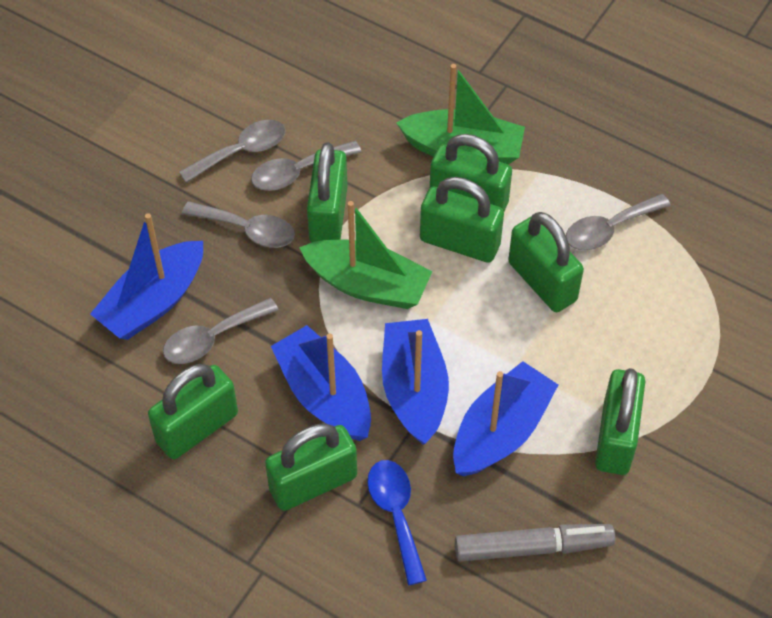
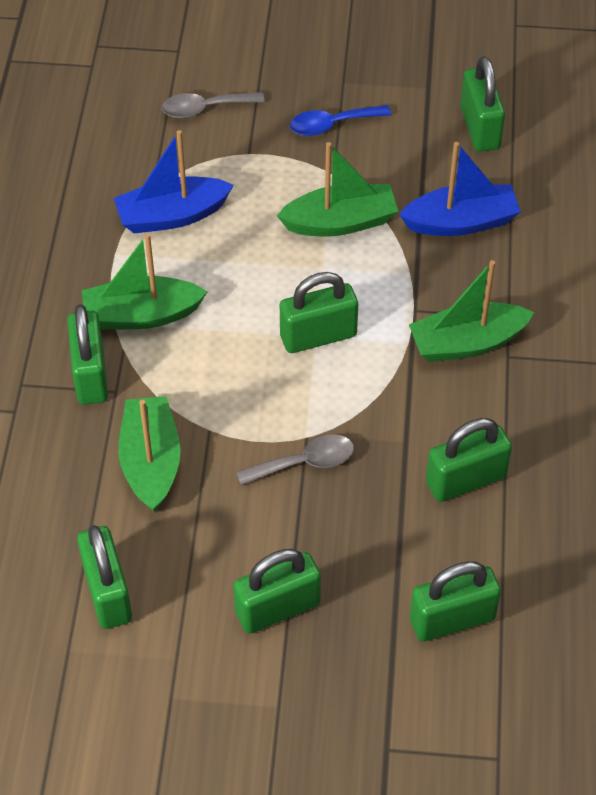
blue boat: 4 -> 2
green boat: 2 -> 4
grey marker: 1 -> 0
grey spoon: 5 -> 2

